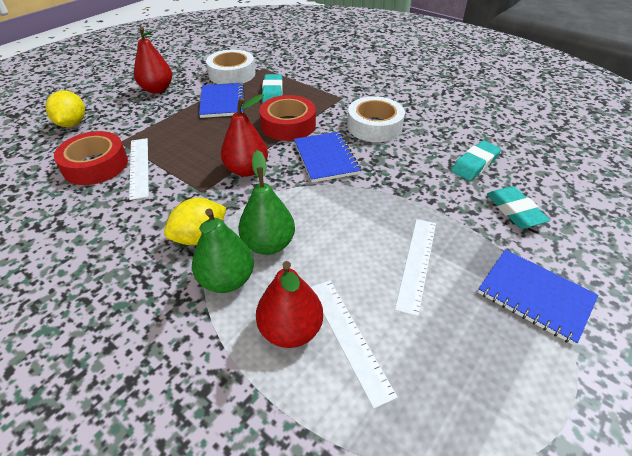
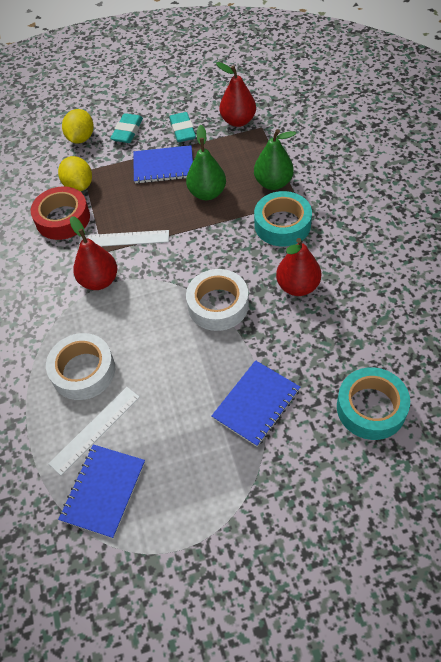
red tape: 2 -> 1
turquoise eraser: 3 -> 2
turquoise tape: 0 -> 2
white ruler: 3 -> 2

